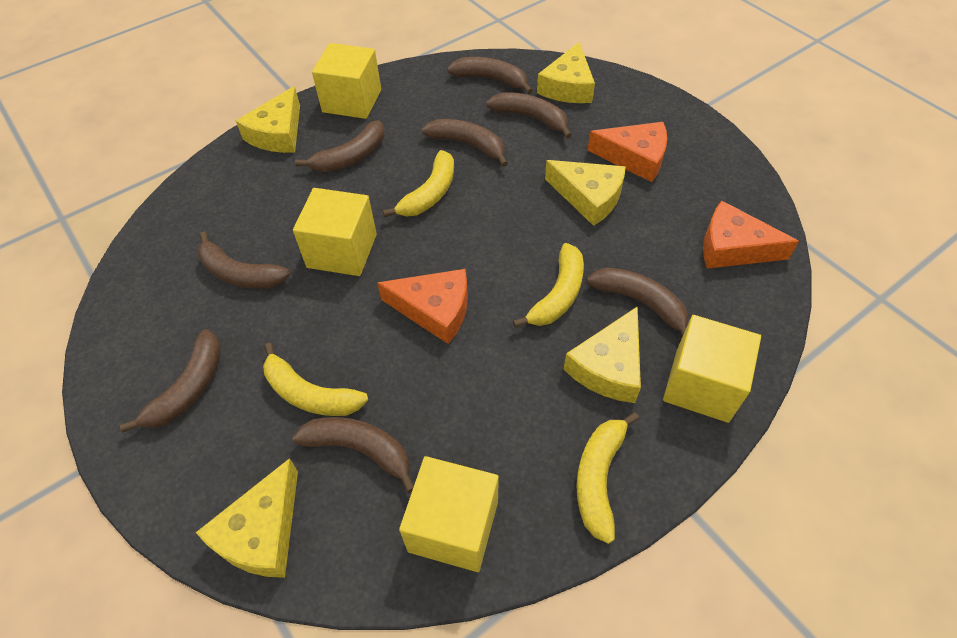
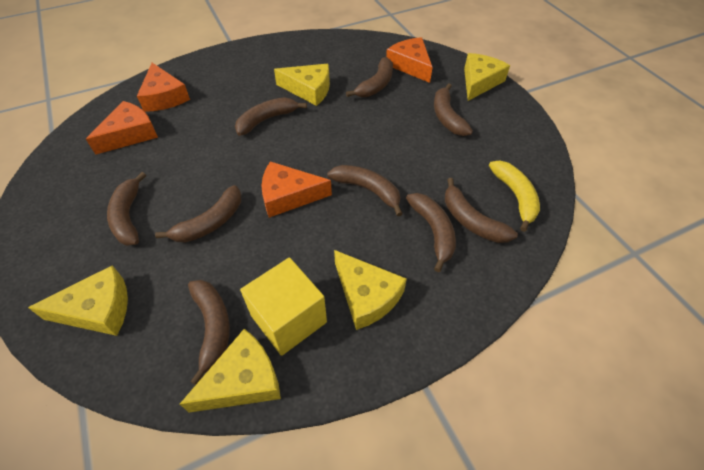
brown banana: 8 -> 9
orange cheese: 3 -> 4
yellow banana: 4 -> 1
yellow cube: 4 -> 1

